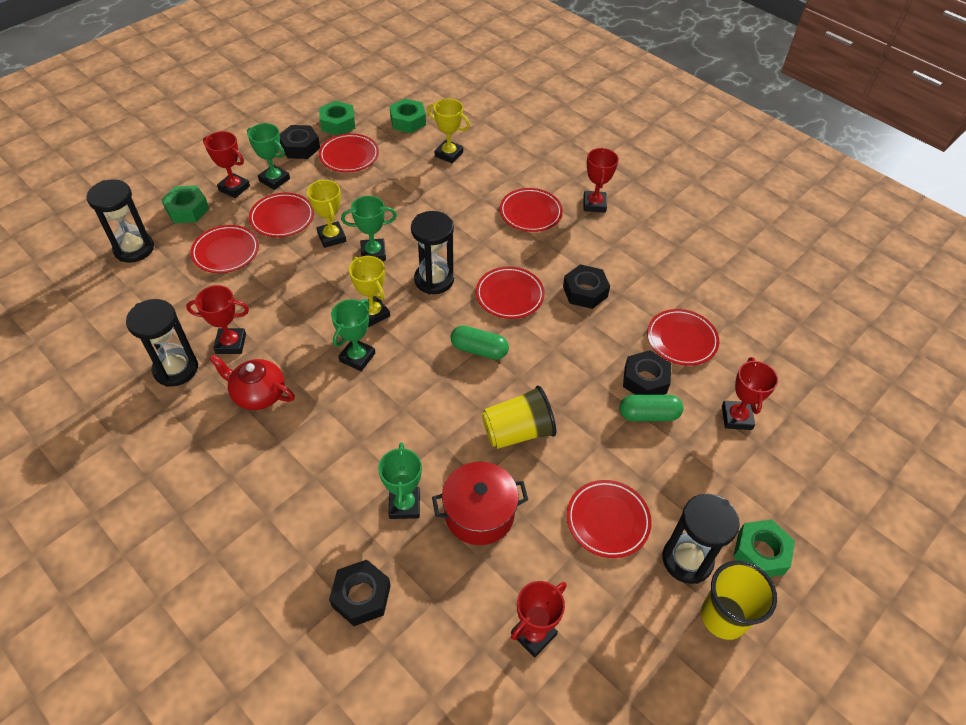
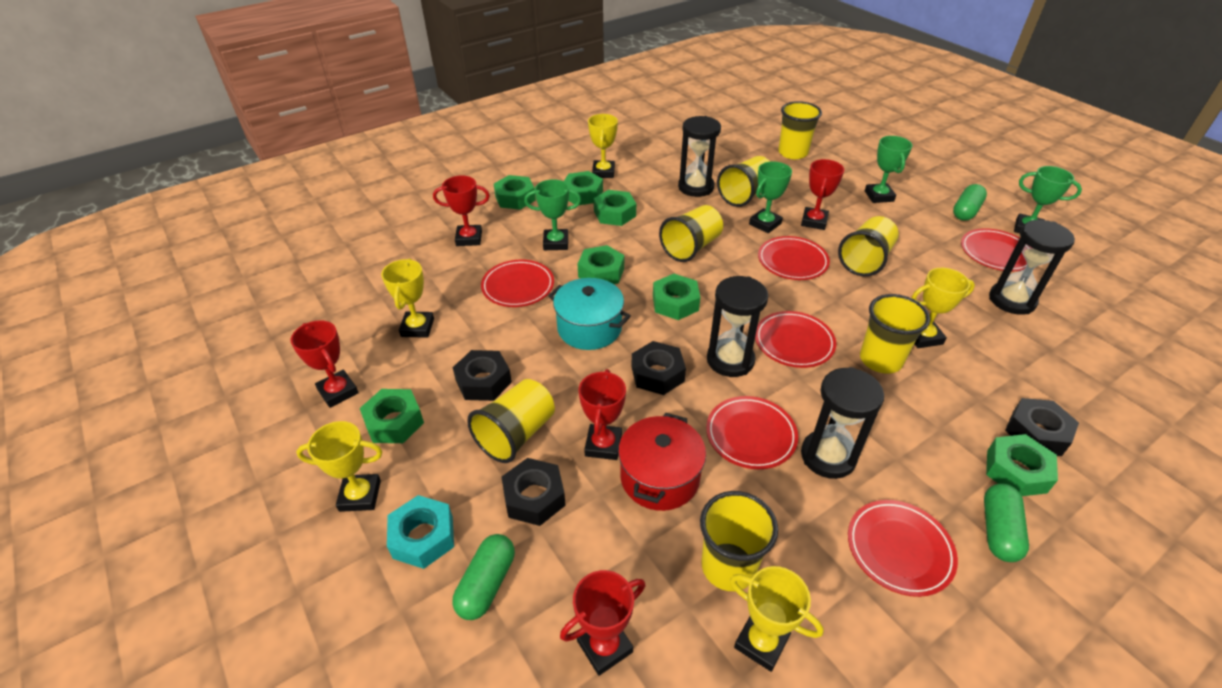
green capsule: 2 -> 3
green nut: 4 -> 7
red plate: 7 -> 6
red teapot: 1 -> 0
turquoise nut: 0 -> 1
turquoise pot: 0 -> 1
yellow cup: 2 -> 7
yellow trophy: 3 -> 5

